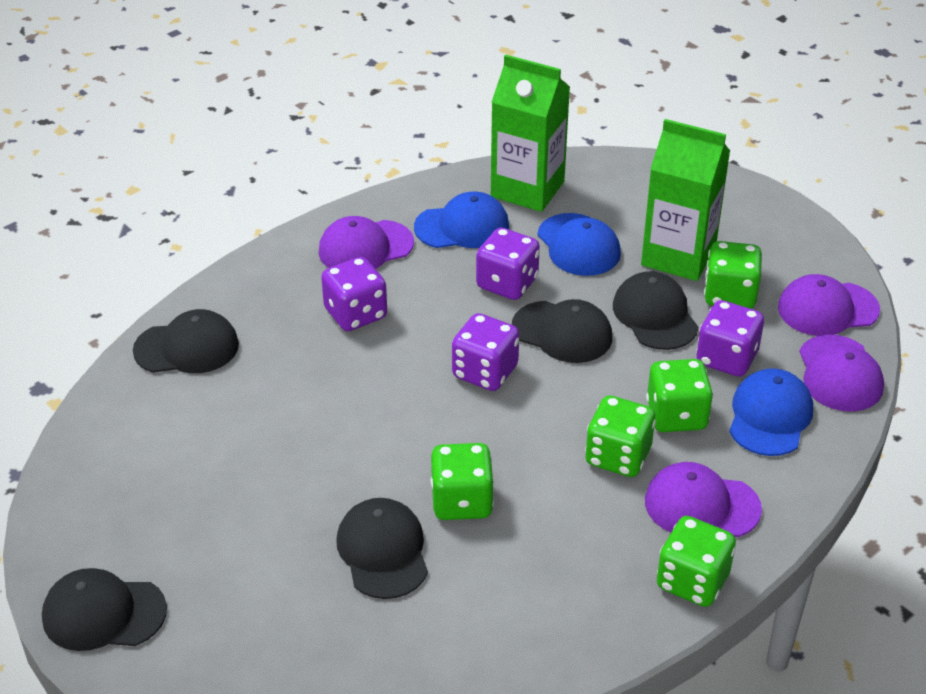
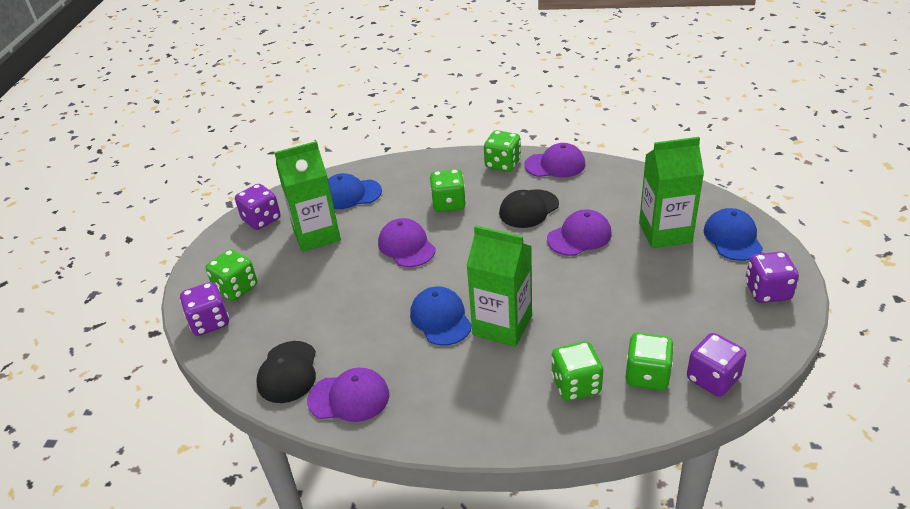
black cap: 5 -> 2
green carton: 2 -> 3

